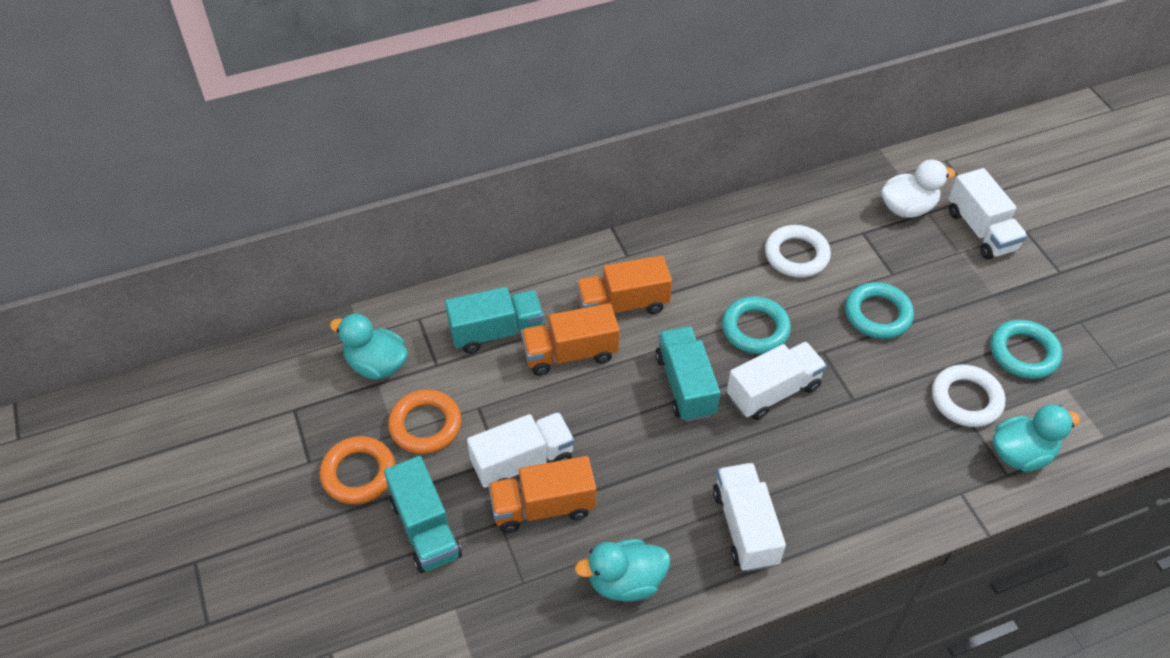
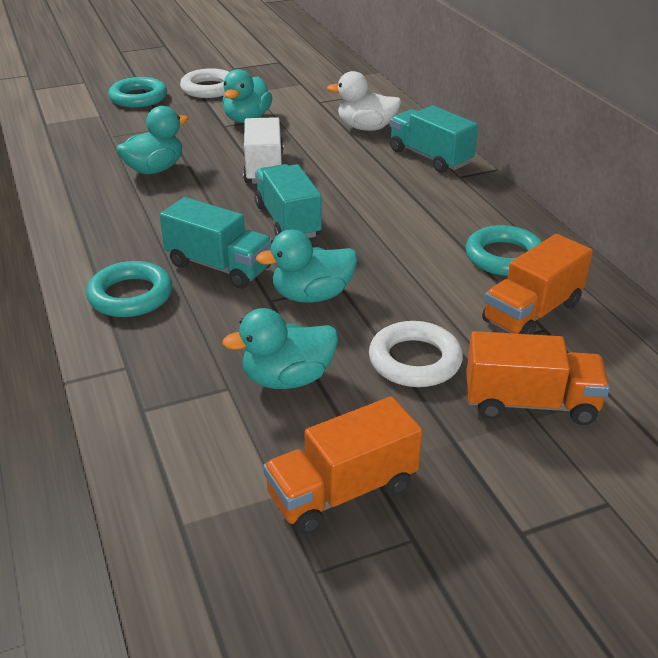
orange ring: 2 -> 0
turquoise duck: 3 -> 4
white truck: 4 -> 1

